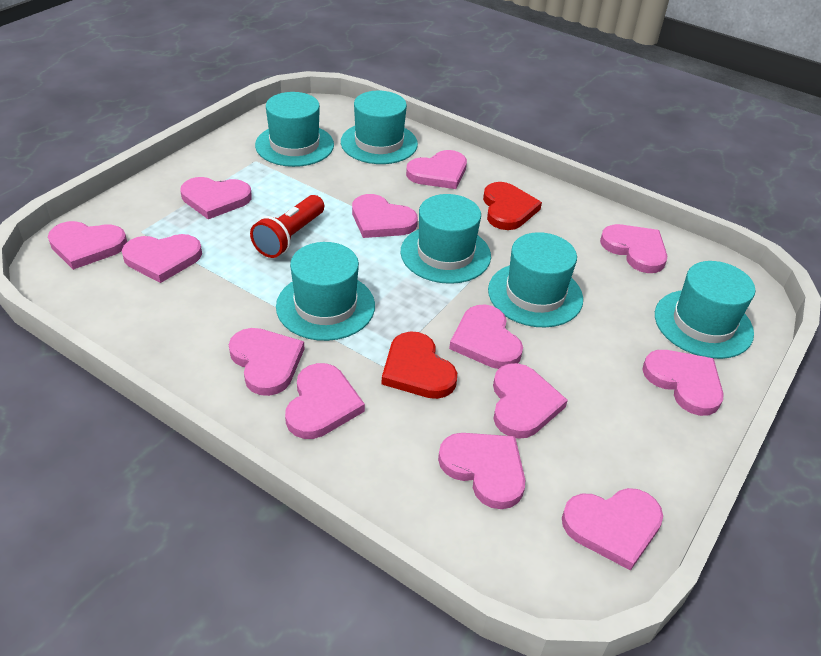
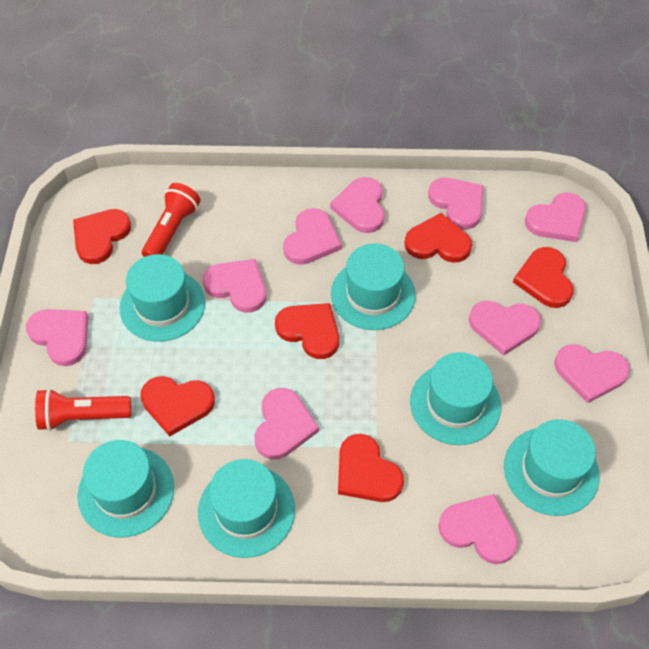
pink heart: 13 -> 10
red flashlight: 1 -> 2
red heart: 2 -> 6

